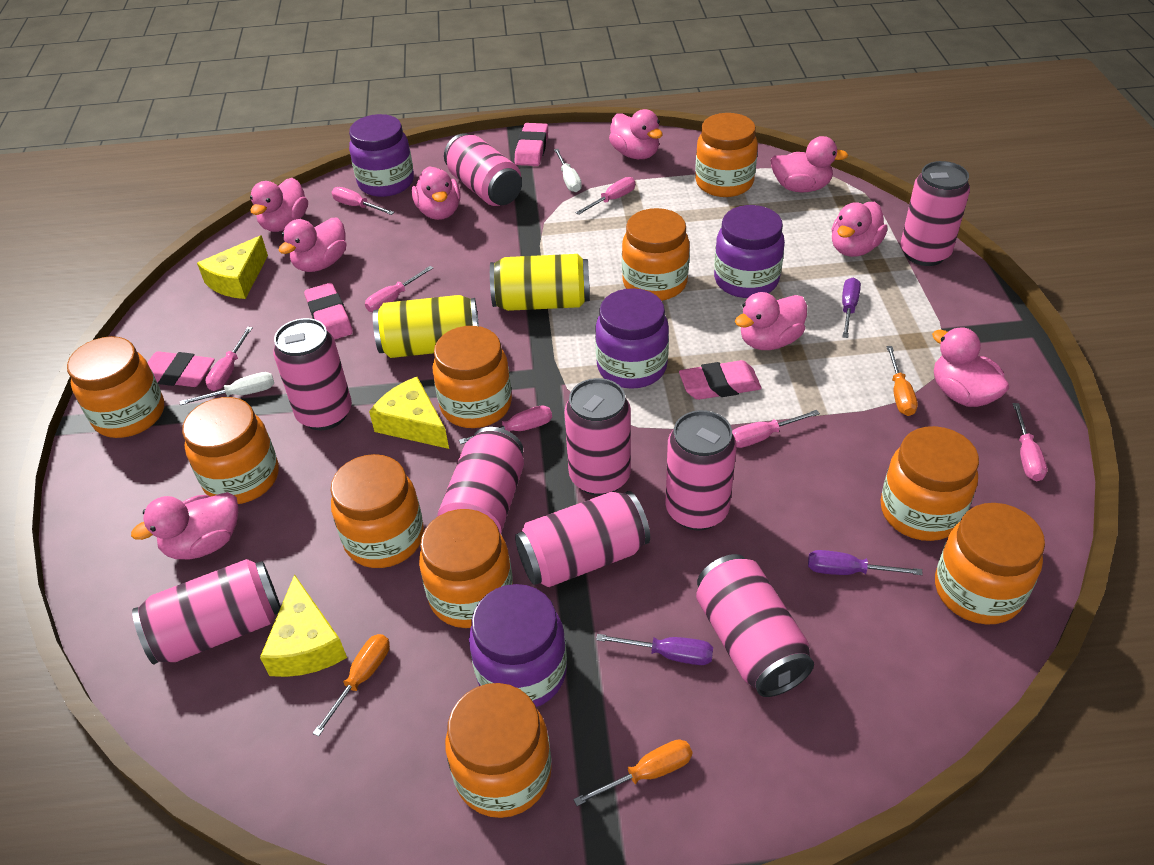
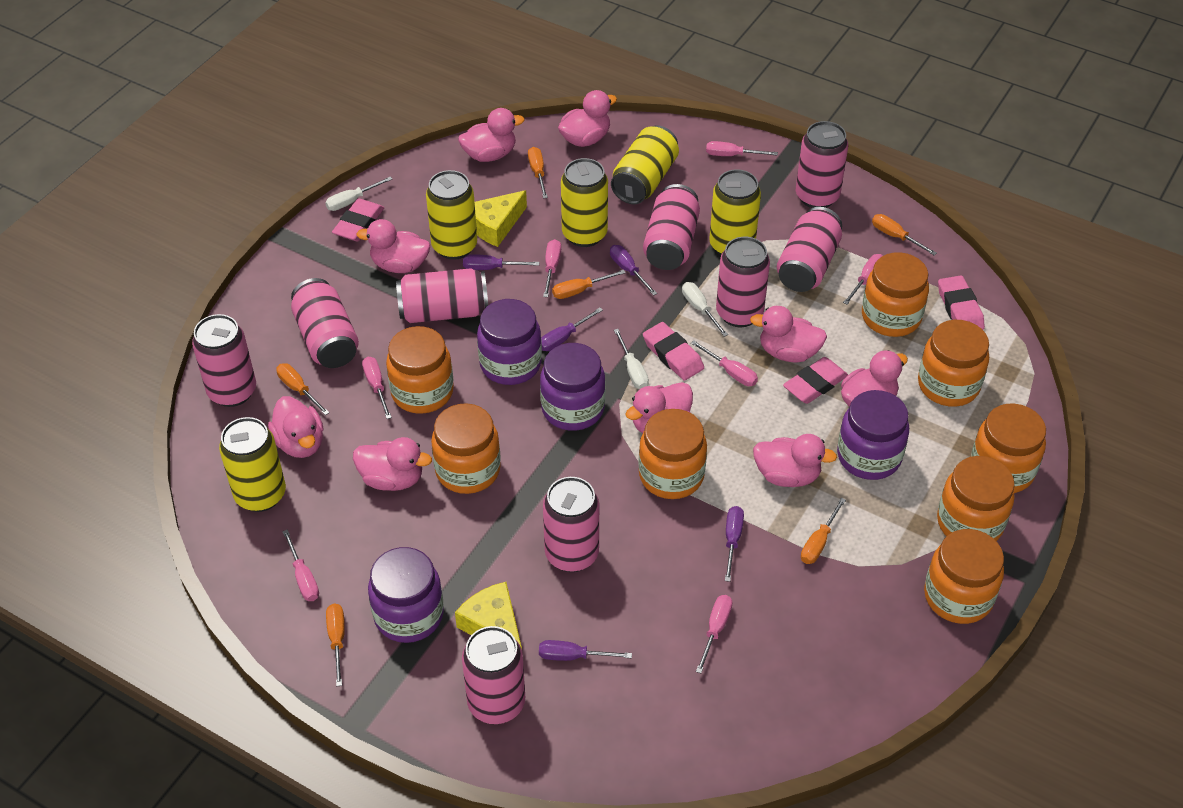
orange jar: 10 -> 8
orange screwdriver: 3 -> 6
purple screwdriver: 3 -> 5
white screwdriver: 2 -> 3
yellow can: 2 -> 5
yellow cheese: 3 -> 2

